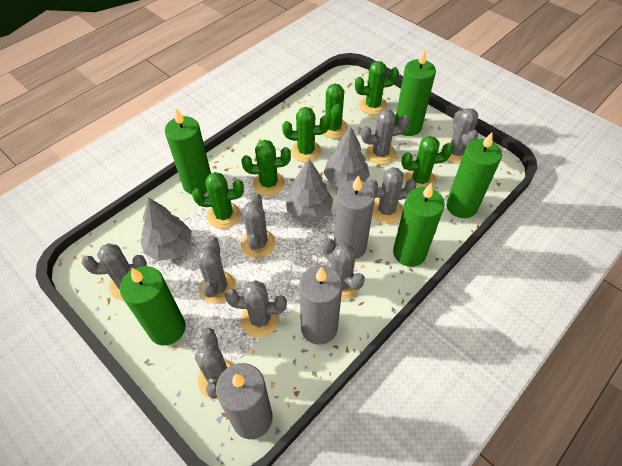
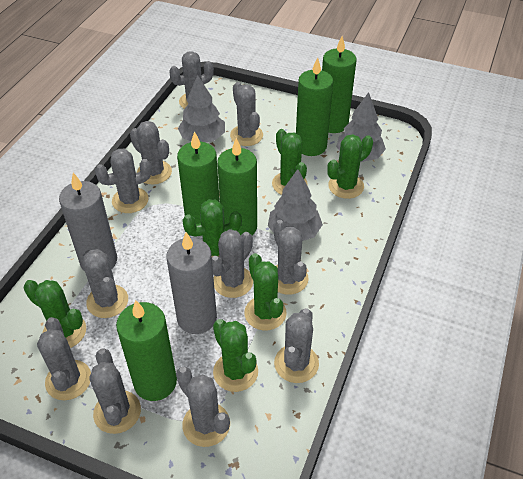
grey cactus: 9 -> 11
grey candle: 3 -> 2

